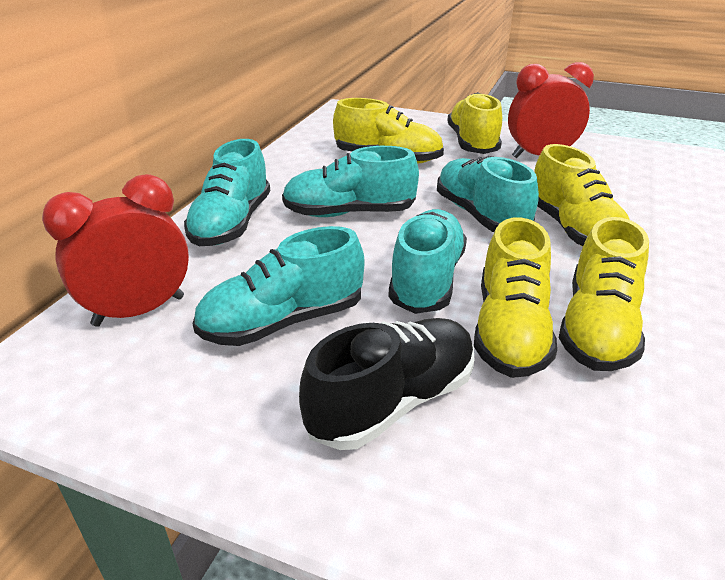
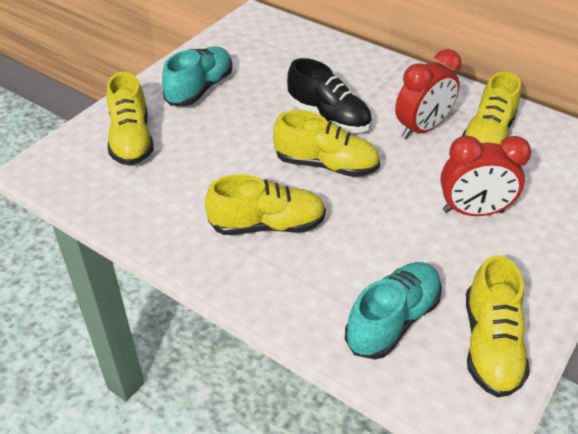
turquoise shoe: 5 -> 2

